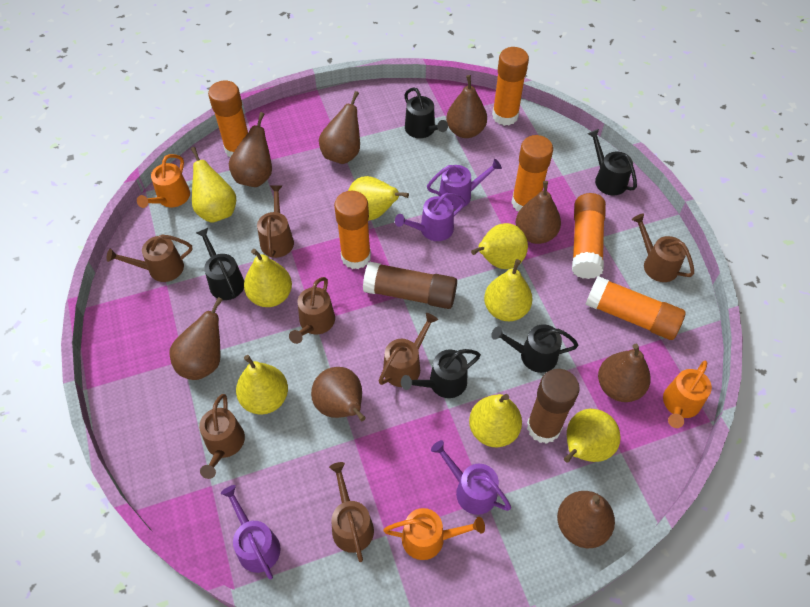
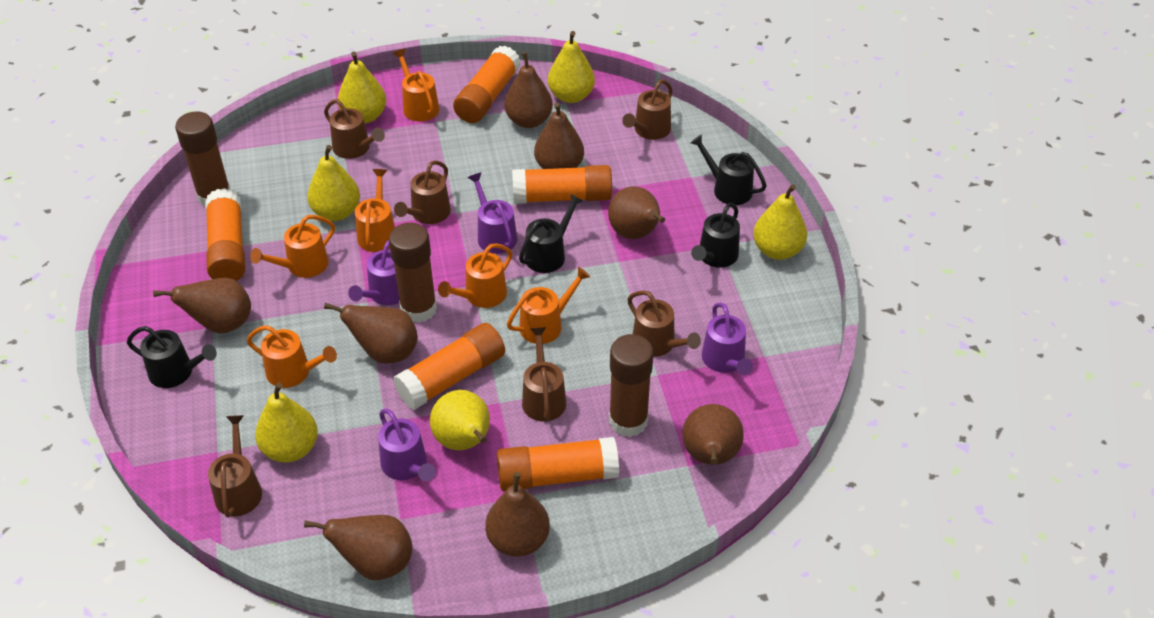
black watering can: 5 -> 4
brown glue stick: 2 -> 3
brown watering can: 7 -> 6
orange glue stick: 6 -> 5
orange watering can: 3 -> 6
yellow pear: 8 -> 6

